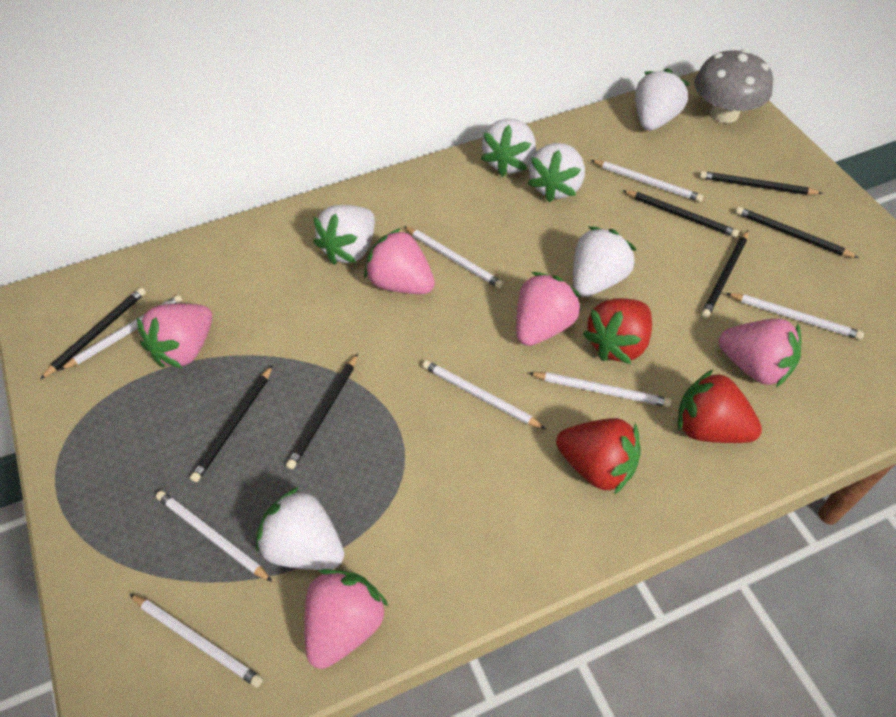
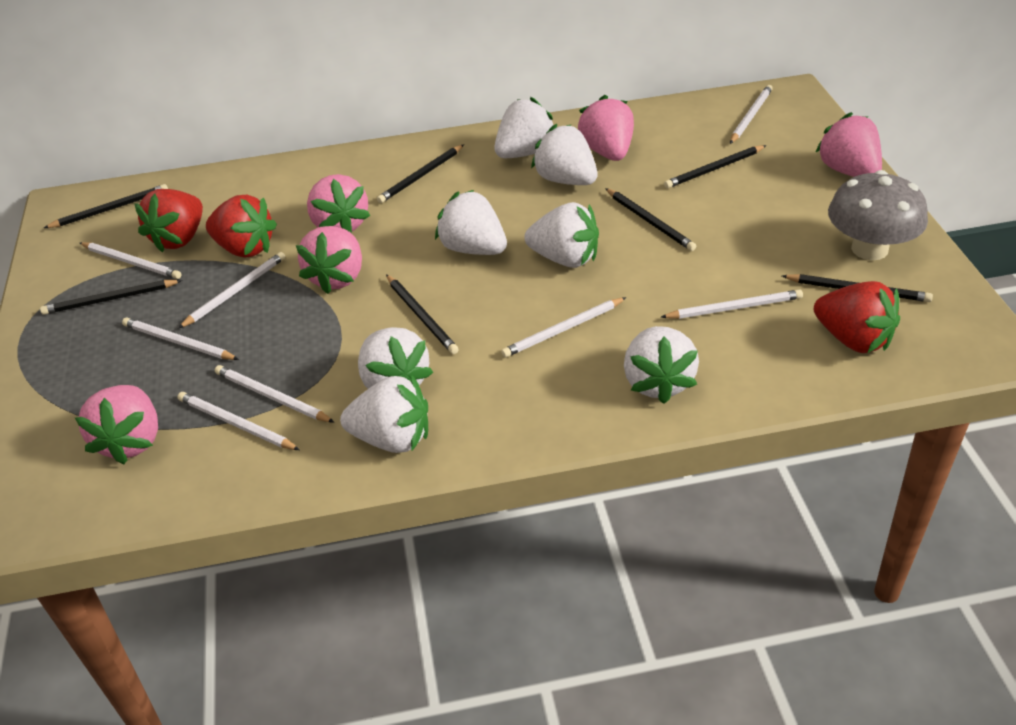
white strawberry: 6 -> 7

